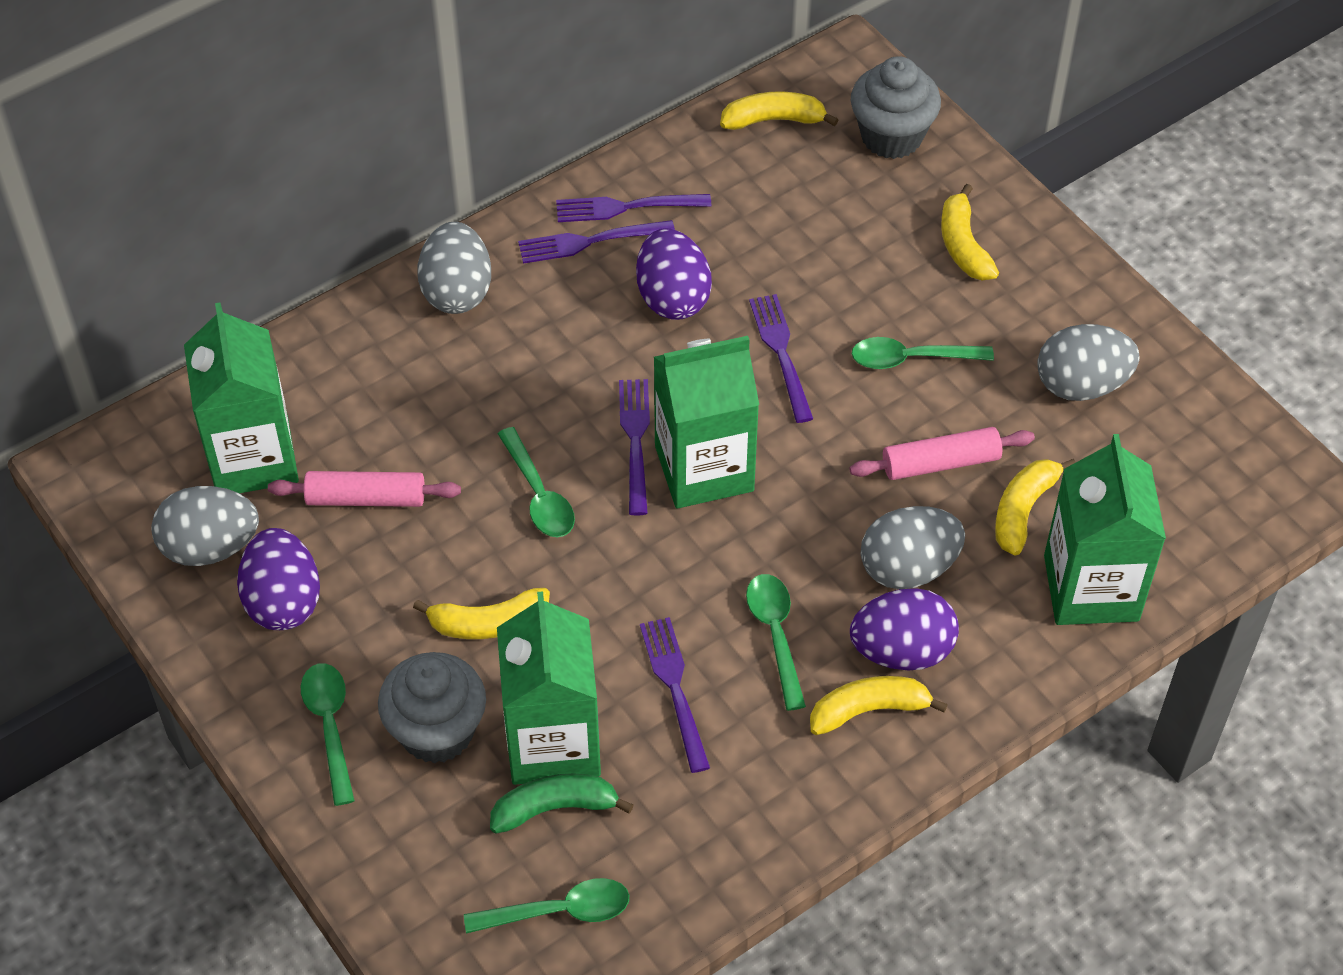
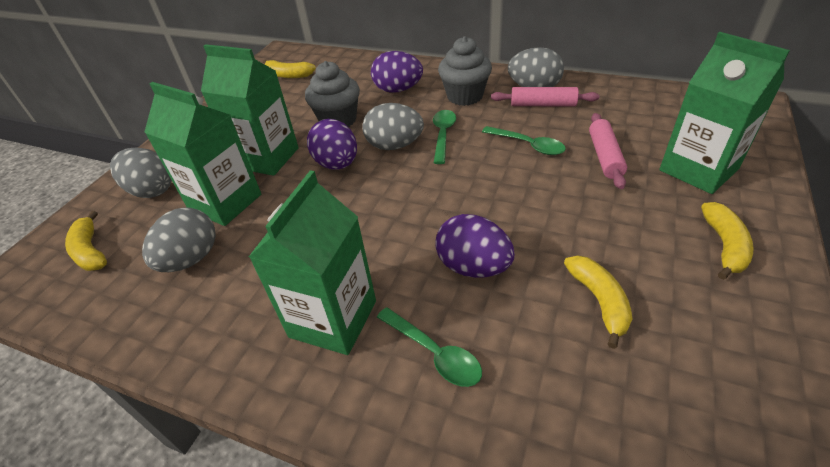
green banana: 1 -> 0
green spoon: 5 -> 3
purple fork: 5 -> 0
yellow banana: 5 -> 4

